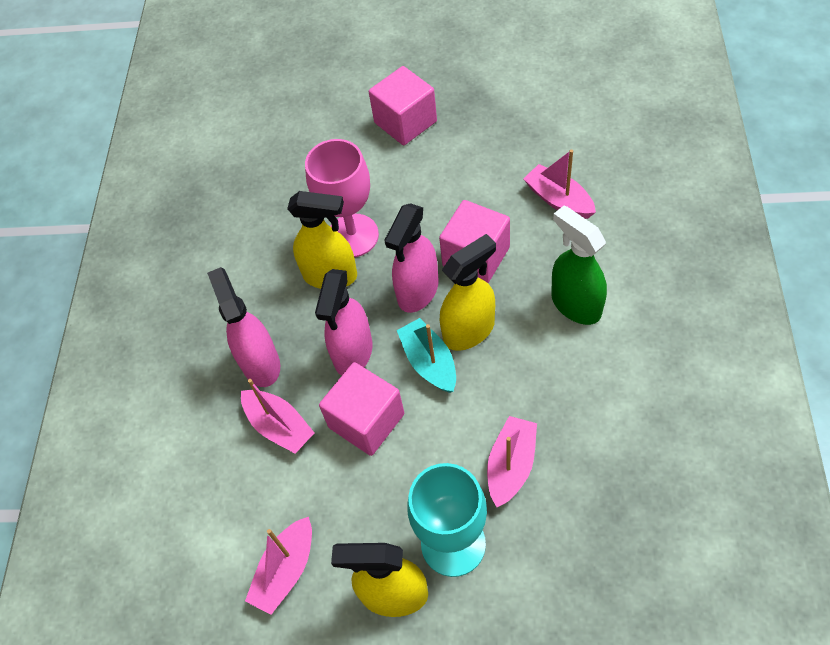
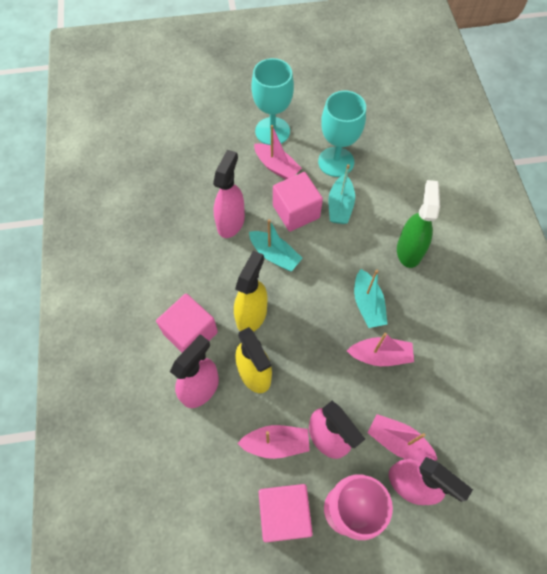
pink spray bottle: 3 -> 4
turquoise boat: 1 -> 3
turquoise goblet: 1 -> 2
yellow spray bottle: 3 -> 2

